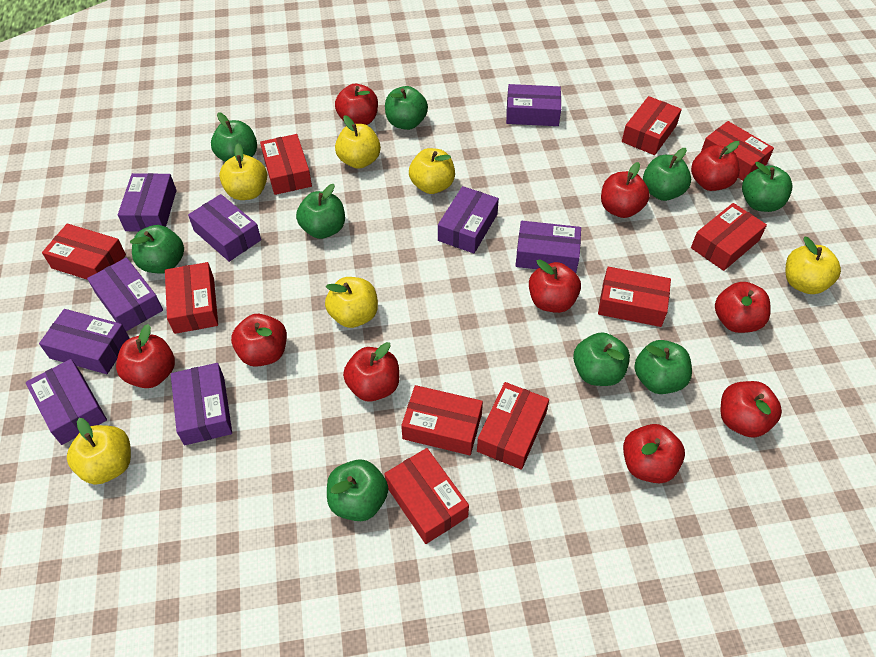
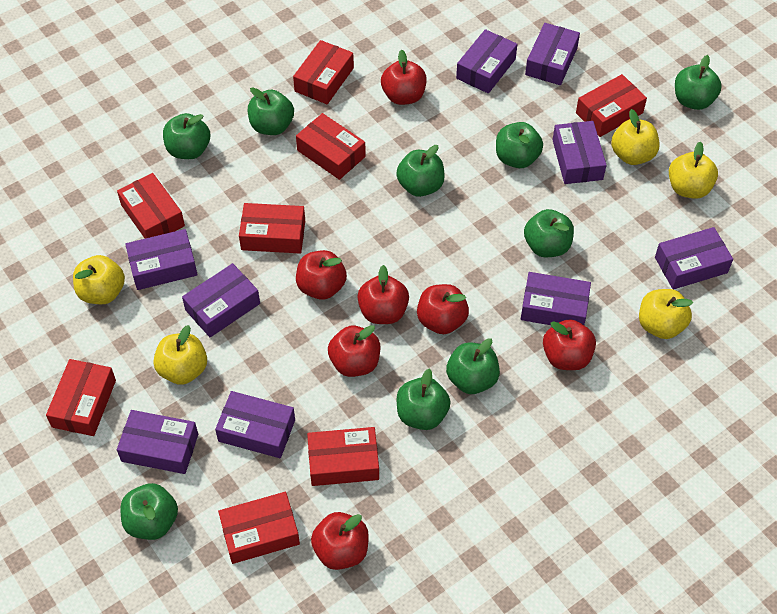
red apple: 10 -> 7
red box: 10 -> 8
yellow apple: 6 -> 5

